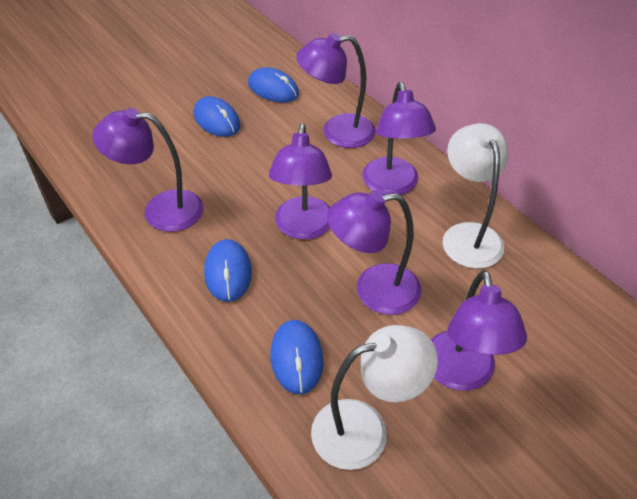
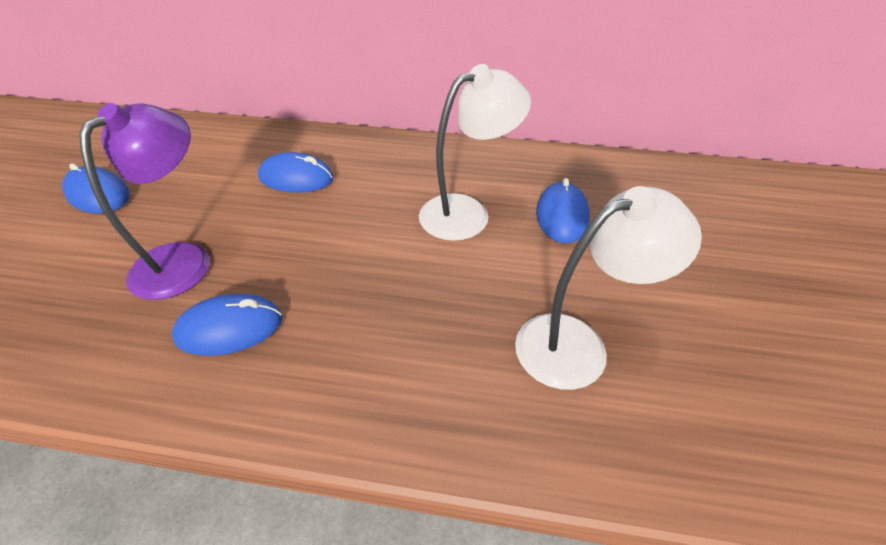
purple lamp: 6 -> 1

